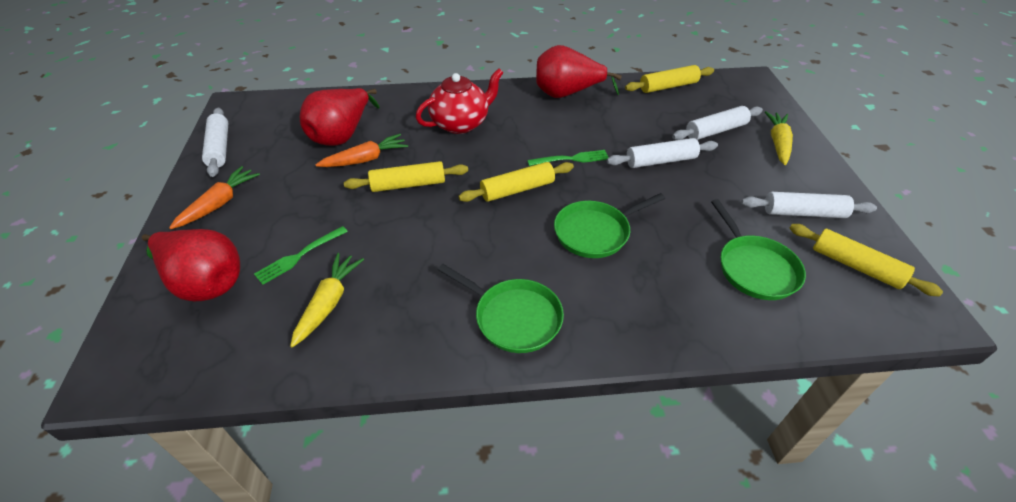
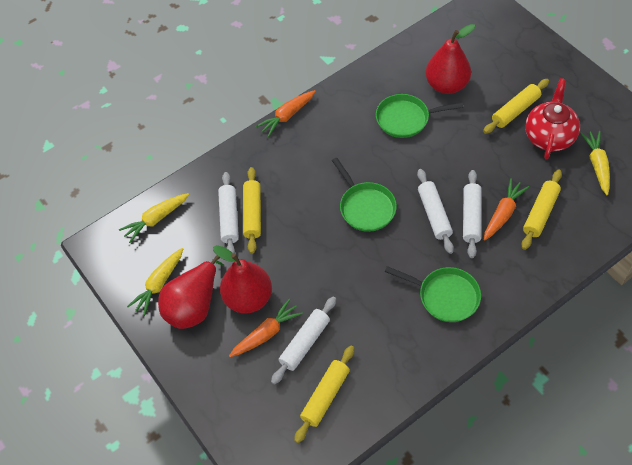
green fork: 2 -> 0
orange carrot: 2 -> 3
yellow carrot: 2 -> 3

